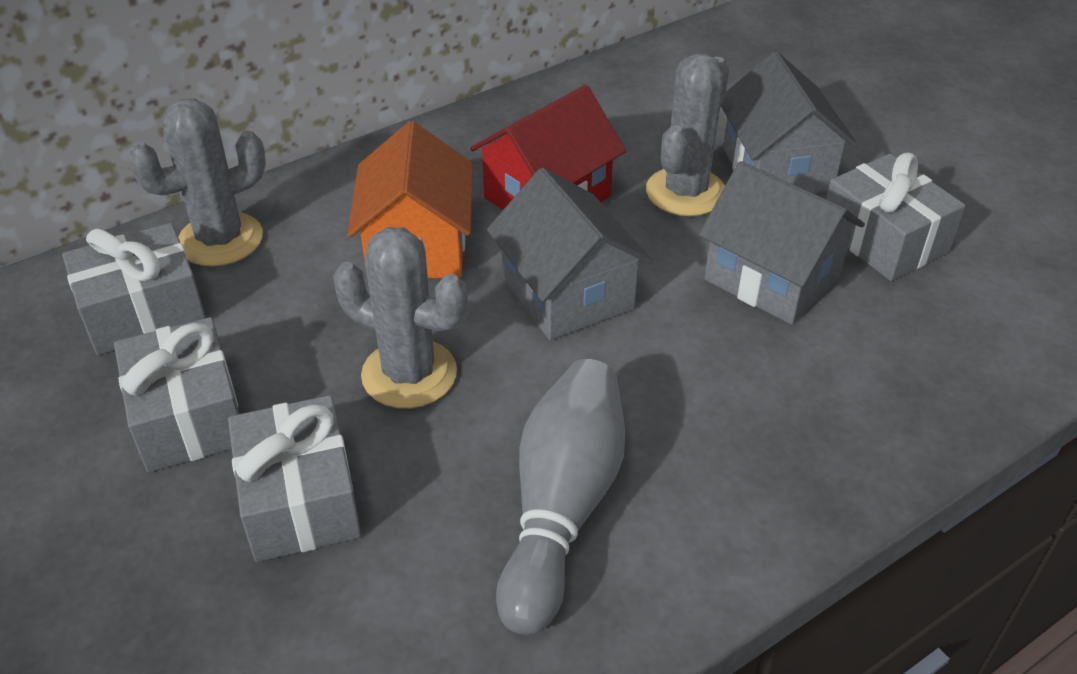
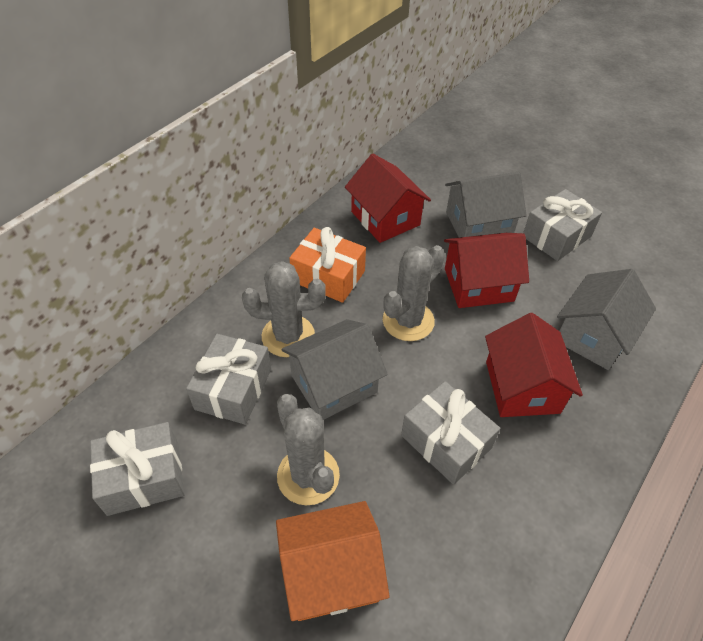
grey bowling pin: 1 -> 0
orange gift: 0 -> 1
red house: 1 -> 3

